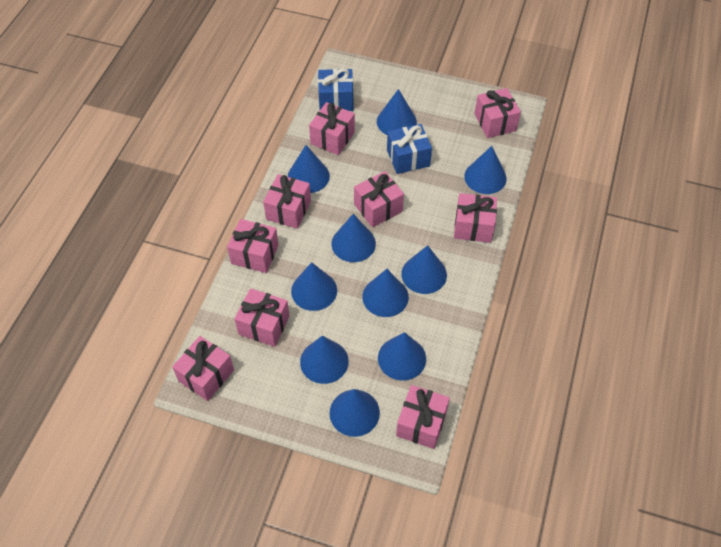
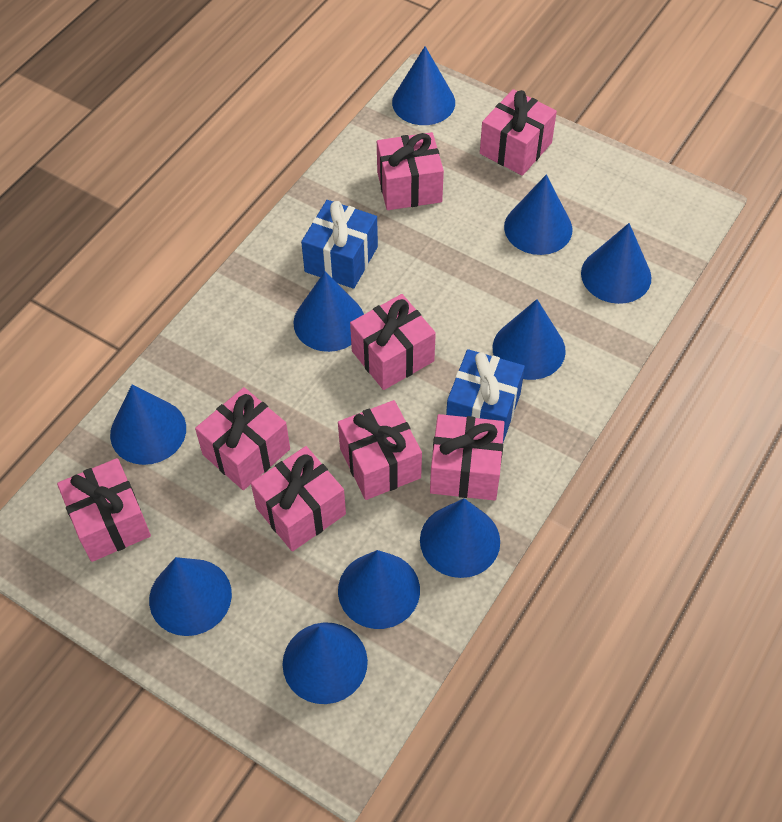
pink gift: 9 -> 8

